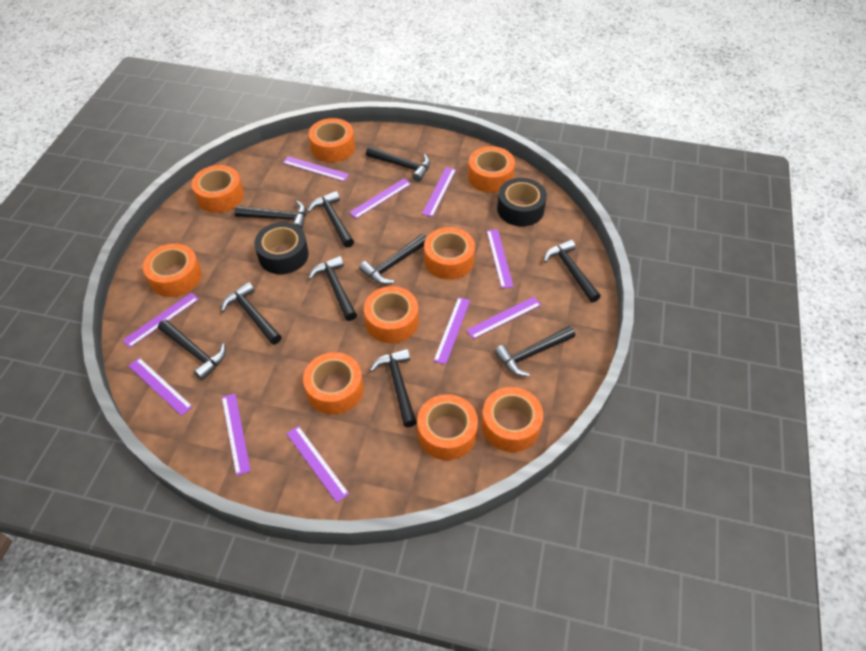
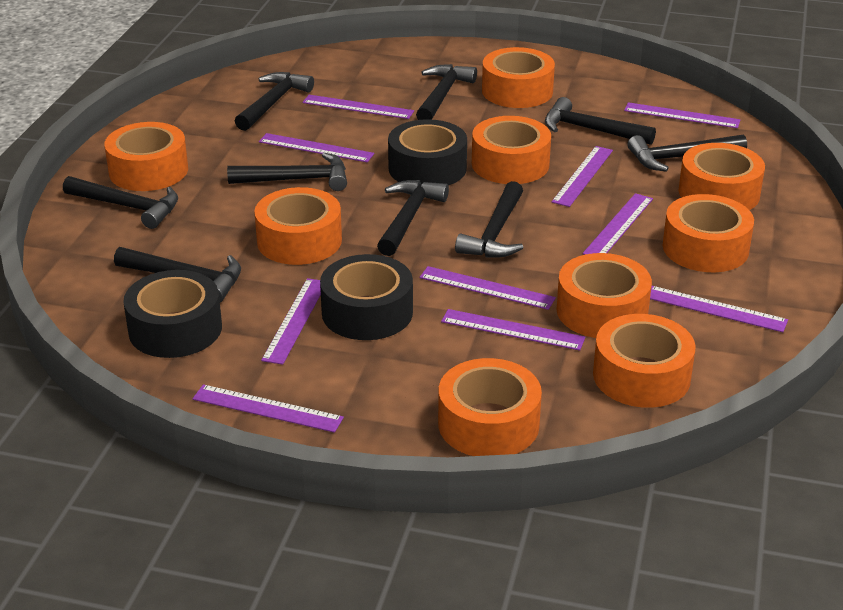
black hammer: 10 -> 9
black tape: 2 -> 3

